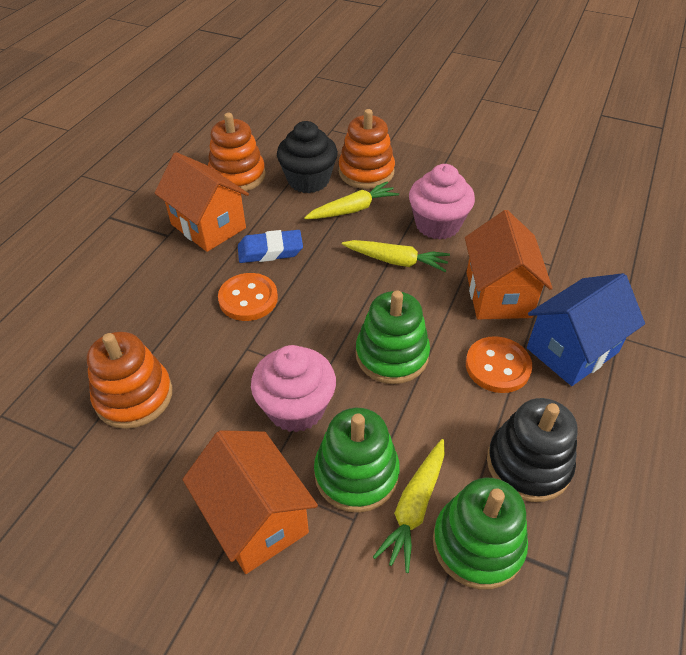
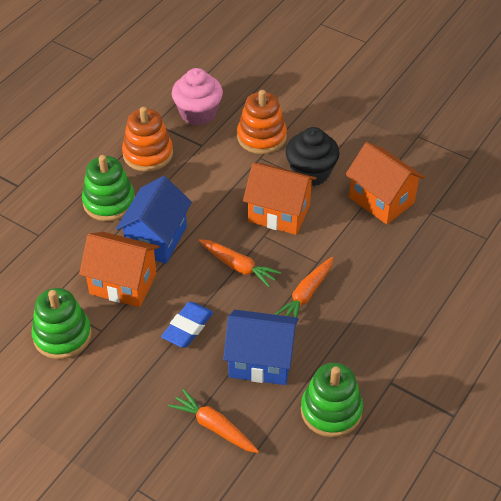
black stacking toy: 1 -> 0
blue house: 1 -> 2
orange button: 2 -> 0
orange carrot: 0 -> 3
orange stacking toy: 3 -> 2
pink cupcake: 2 -> 1
yellow carrot: 3 -> 0

